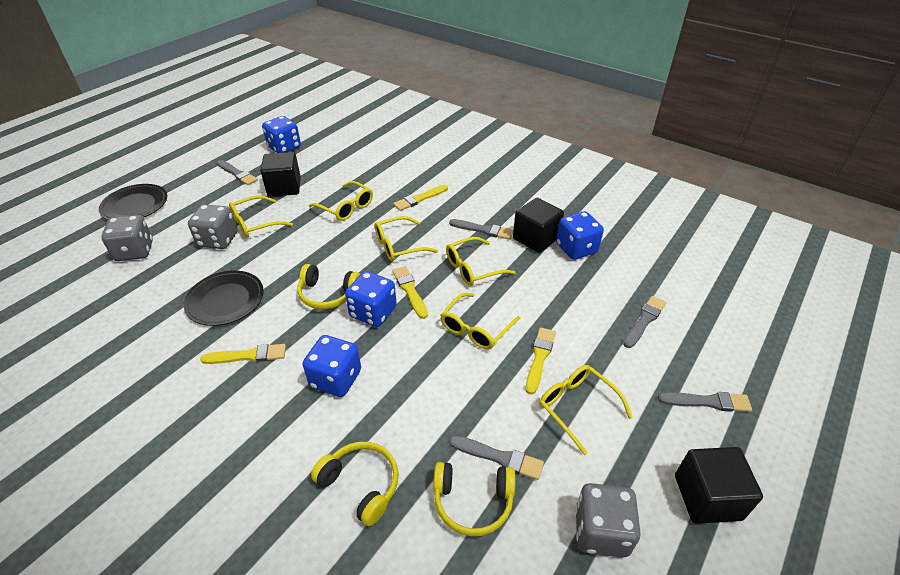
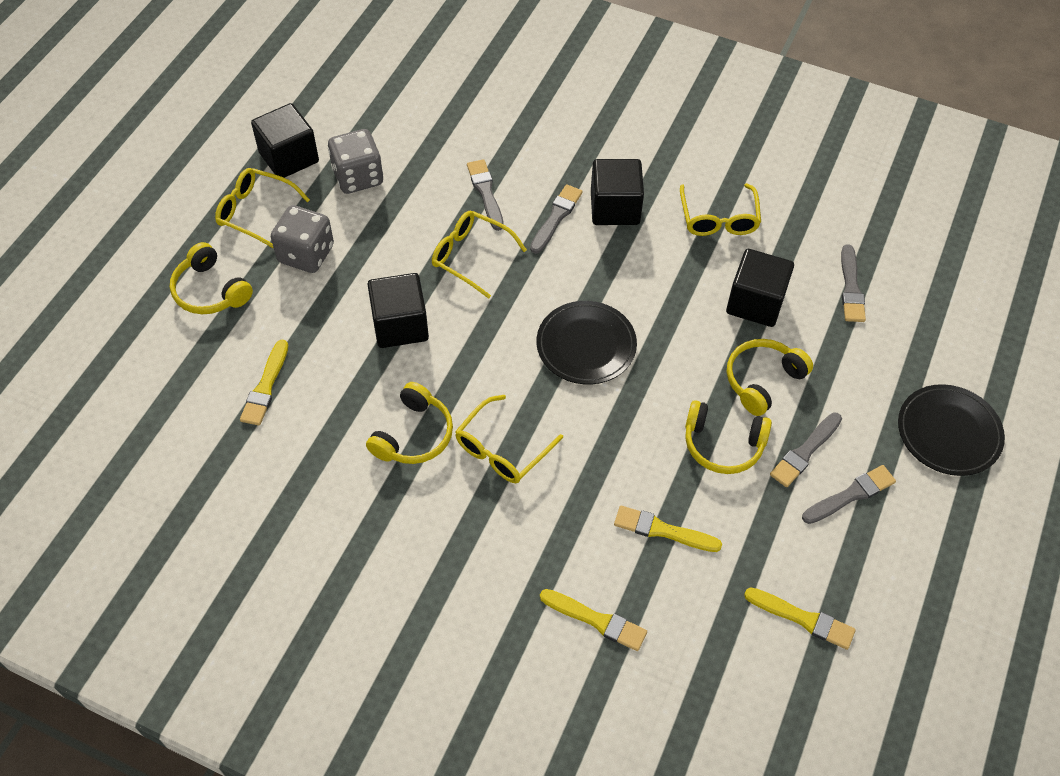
black cube: 3 -> 4
blue dice: 4 -> 0
grey dice: 3 -> 2
yellow glasses: 6 -> 4
yellow headphones: 3 -> 4

